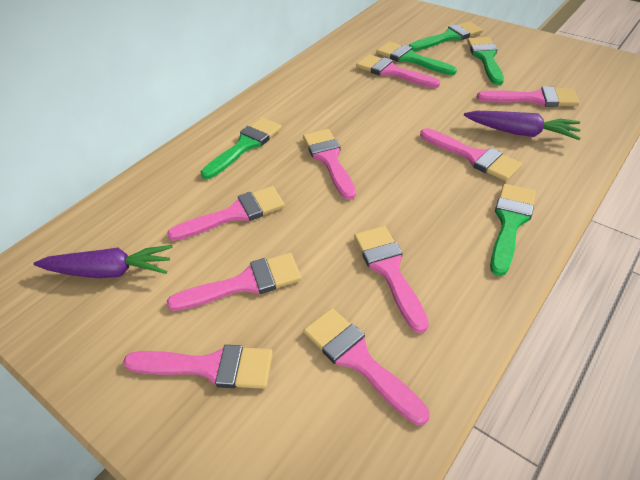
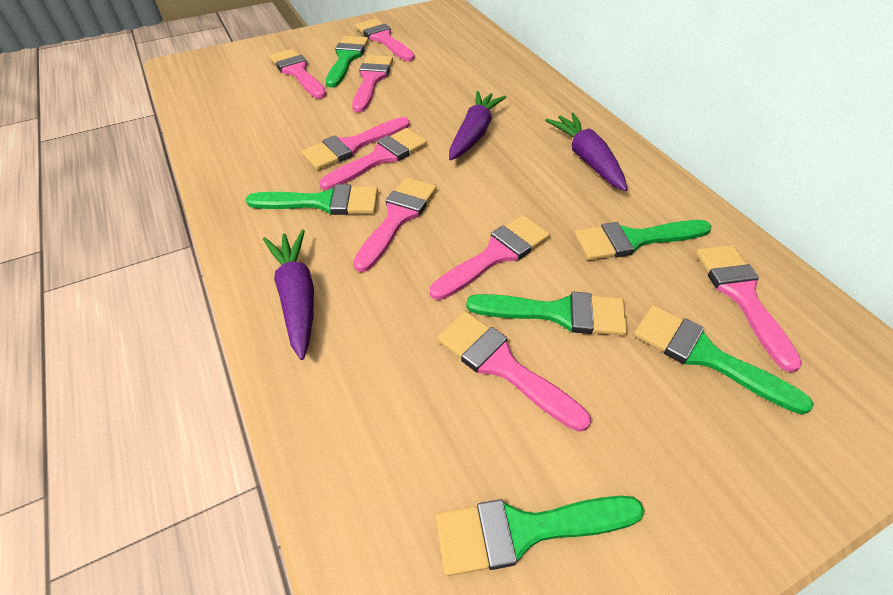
green brush: 5 -> 6
purple carrot: 2 -> 3

